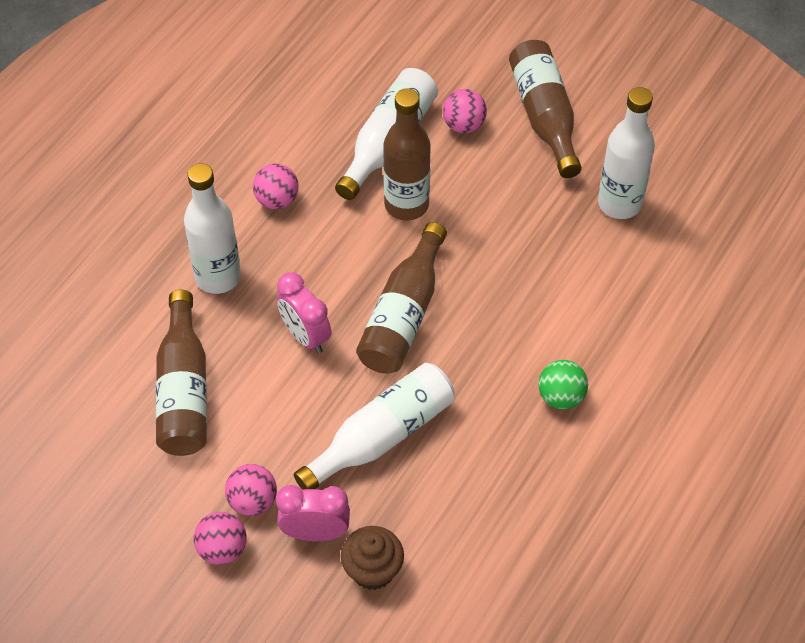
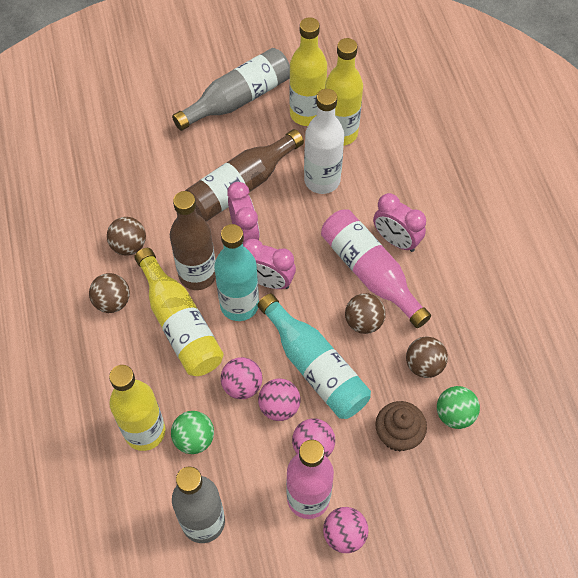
brown ball: 0 -> 4
brown bottle: 4 -> 2
green ball: 1 -> 2
grey bottle: 0 -> 2
pink bottle: 0 -> 2
pink clock: 2 -> 3
turquoise bottle: 0 -> 2
white bottle: 4 -> 1
yellow bottle: 0 -> 4

